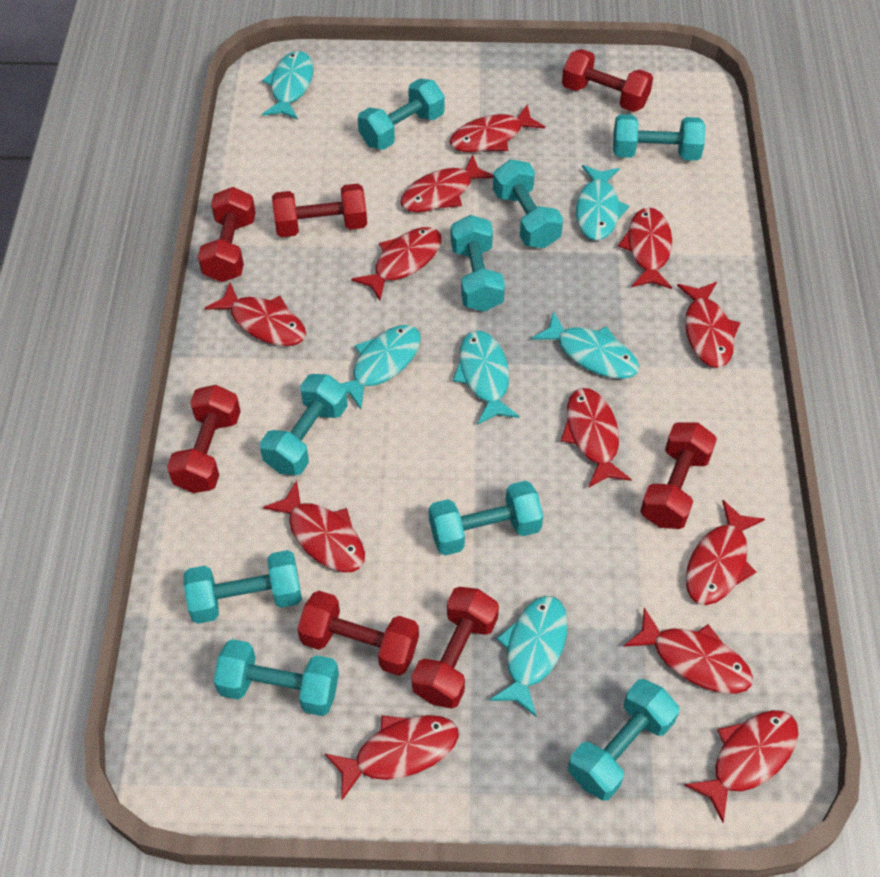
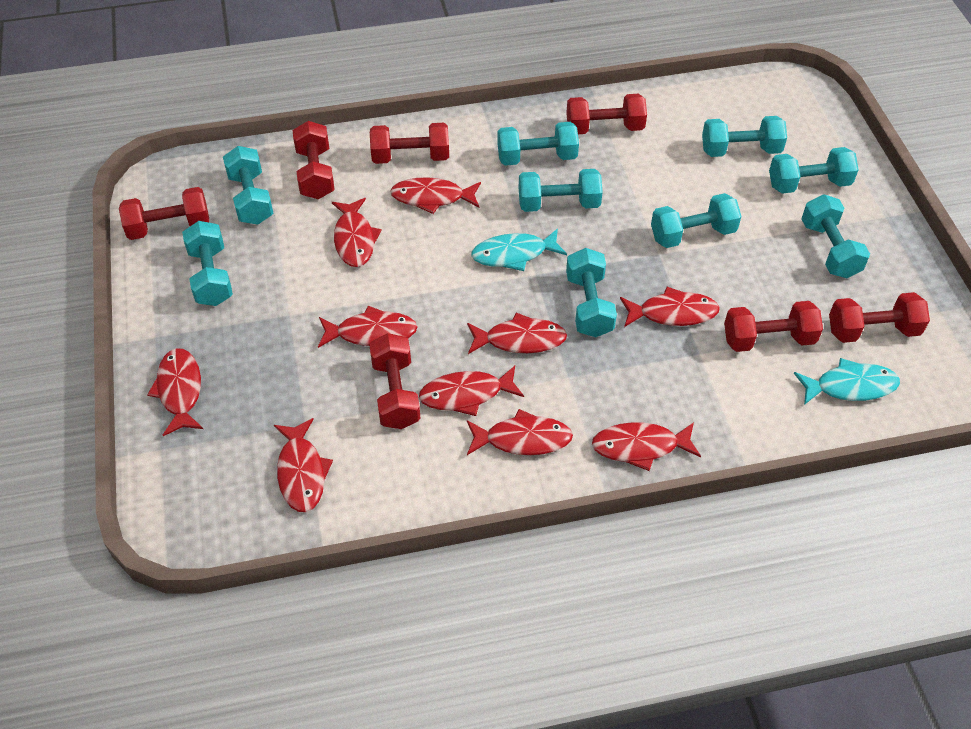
red fish: 12 -> 10
turquoise fish: 6 -> 2

